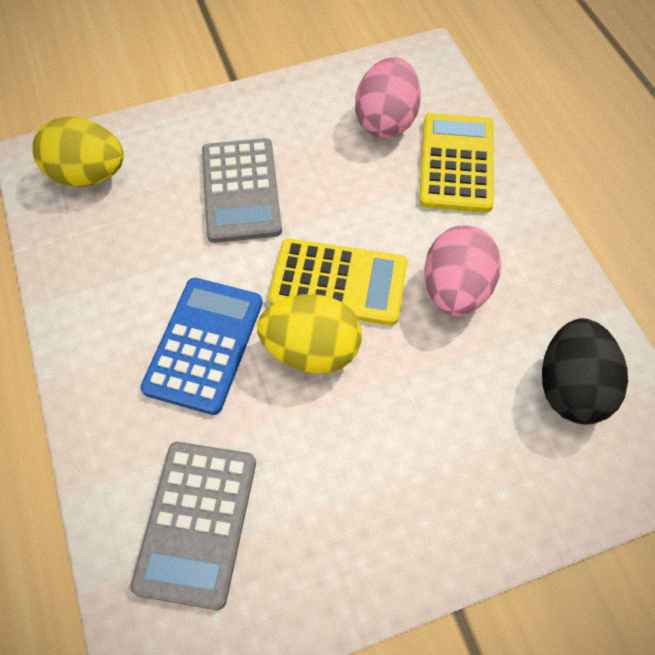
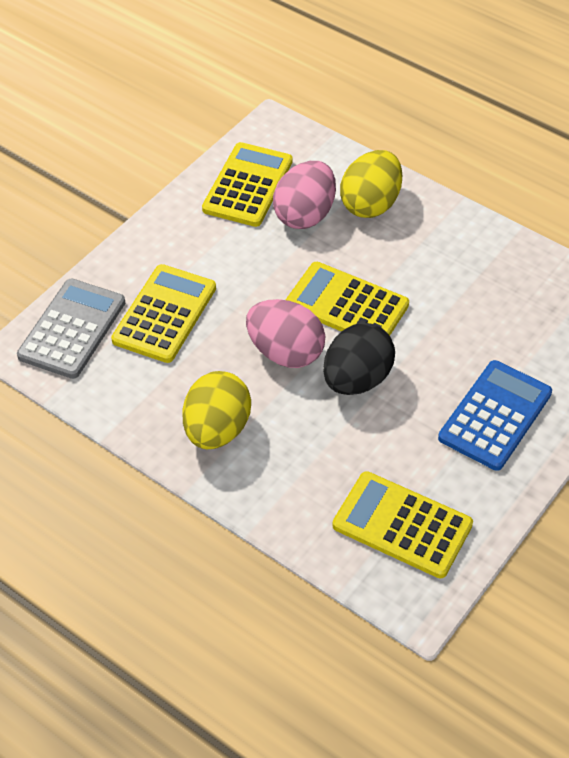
grey calculator: 2 -> 1
yellow calculator: 2 -> 4

